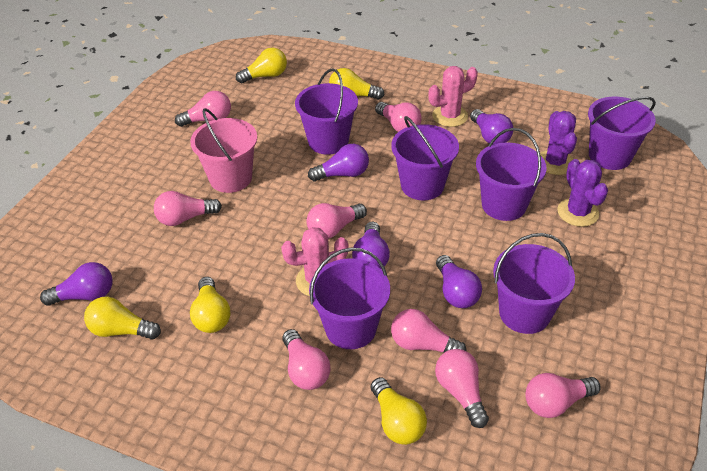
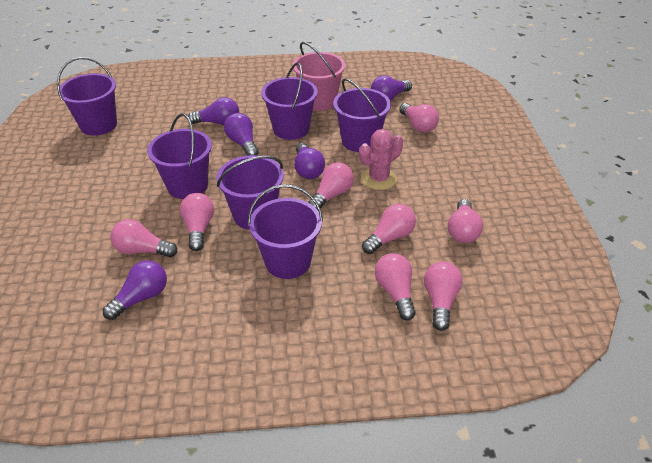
pink cactus: 2 -> 1
purple cactus: 2 -> 0
yellow light bulb: 5 -> 0

